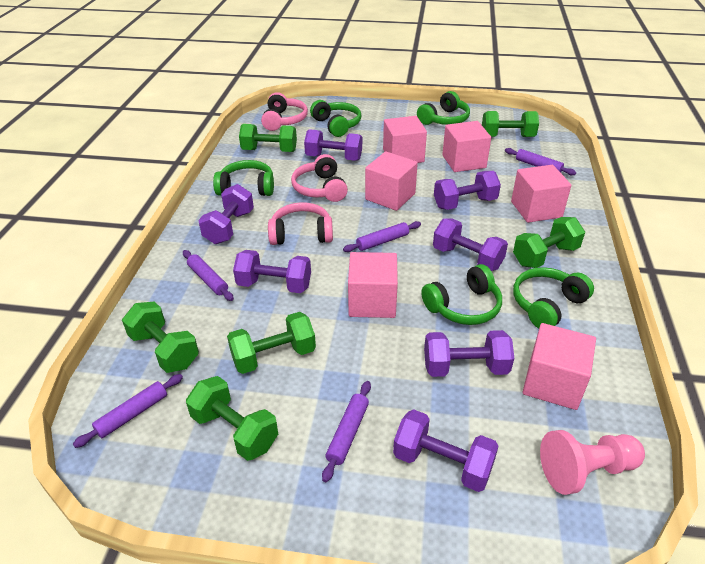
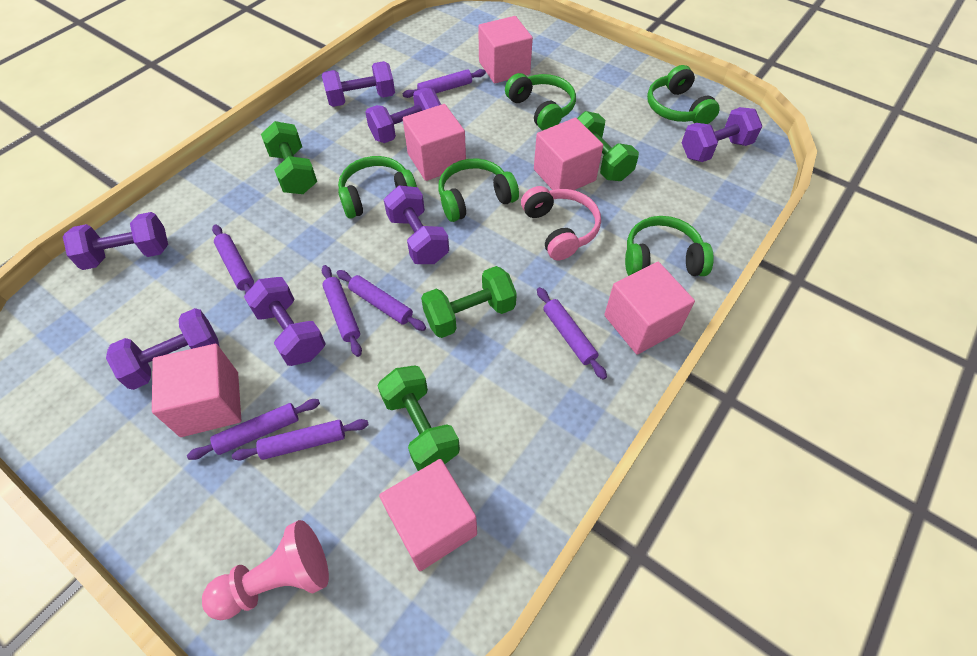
green dumbbell: 6 -> 4
pink headphones: 3 -> 1
purple rolling pin: 5 -> 7

